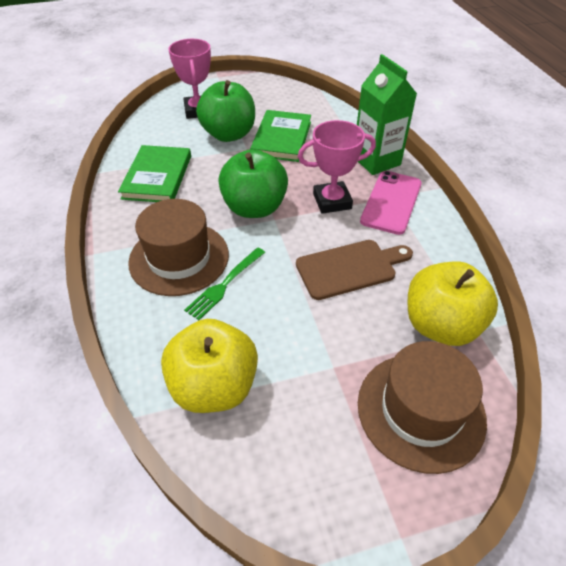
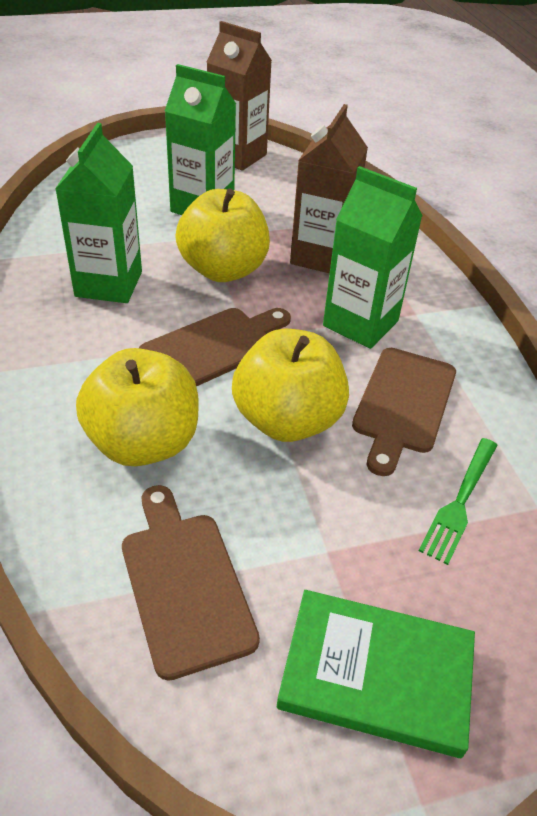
brown carton: 0 -> 2
brown cutting board: 1 -> 3
brown hat: 2 -> 0
green apple: 2 -> 0
green book: 2 -> 1
green carton: 1 -> 3
pink phone: 1 -> 0
pink trophy: 2 -> 0
yellow apple: 2 -> 3

